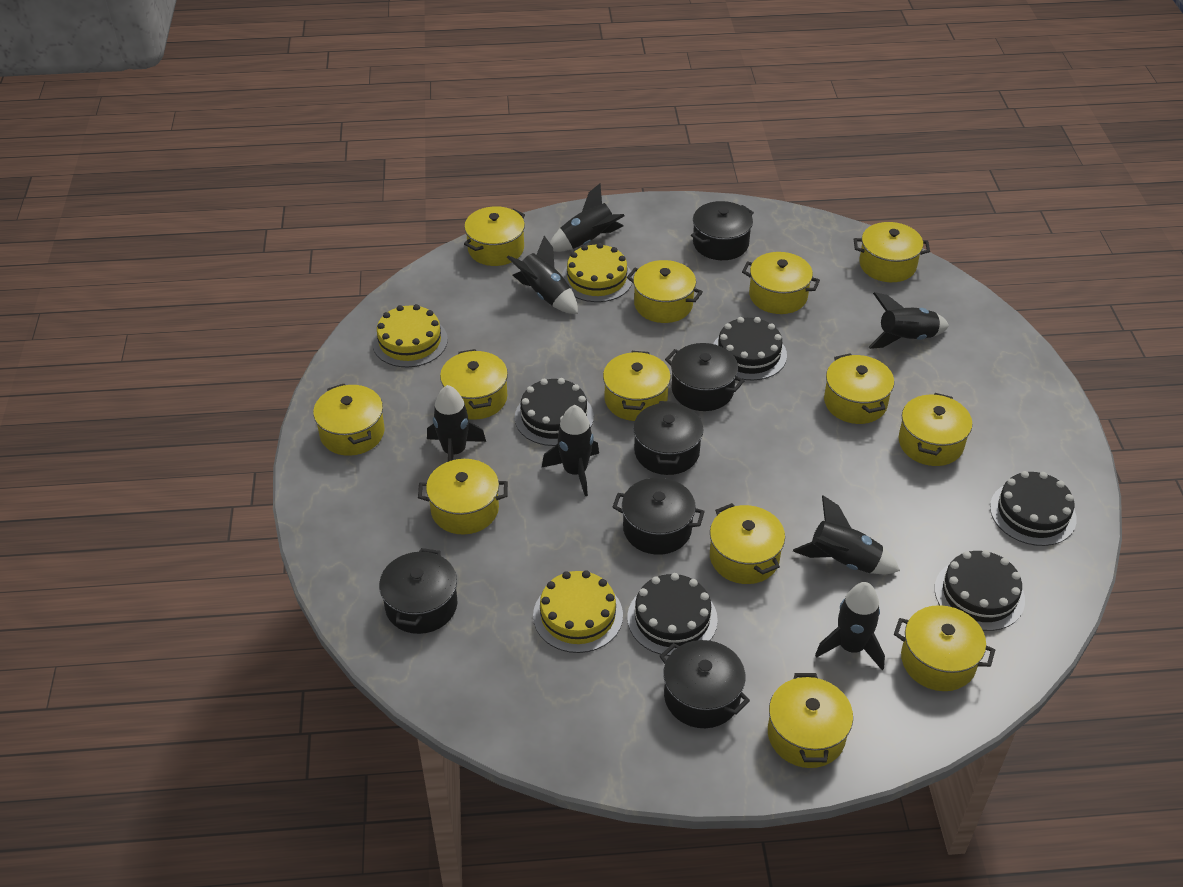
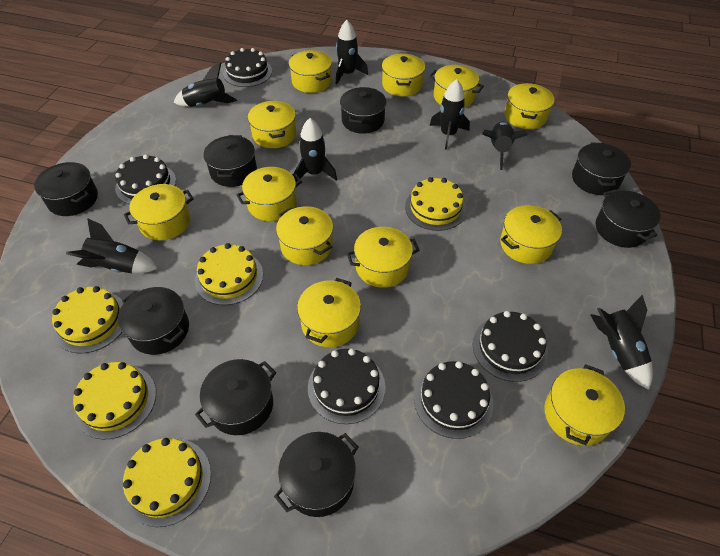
black pot: 6 -> 8
yellow cake: 3 -> 5
yellow pot: 13 -> 12

